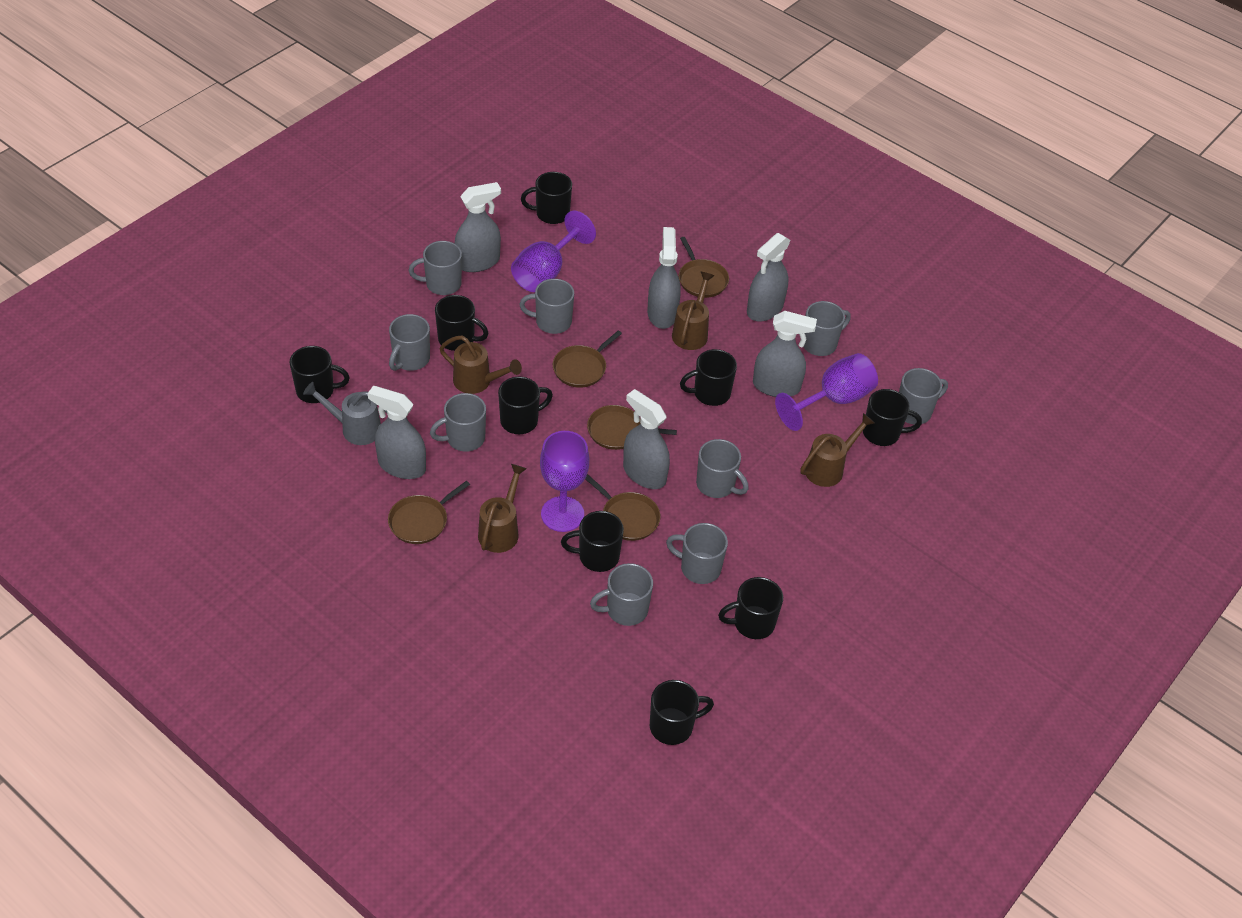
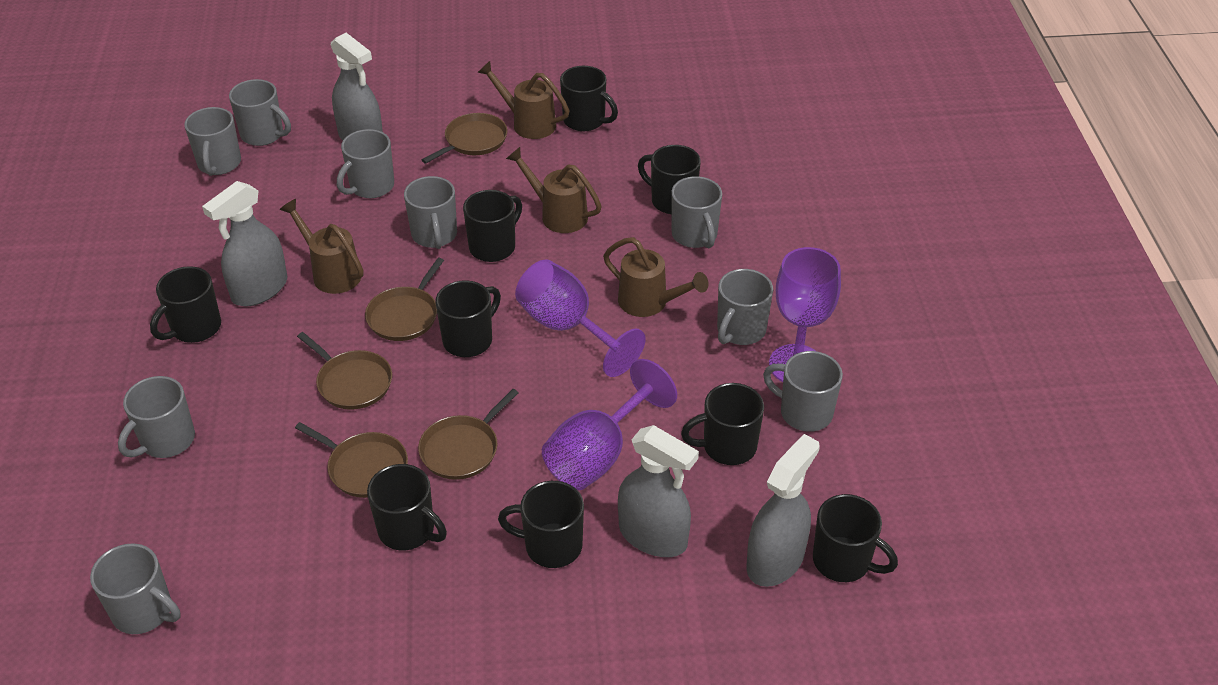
grey spray bottle: 6 -> 4
grey watering can: 1 -> 0

